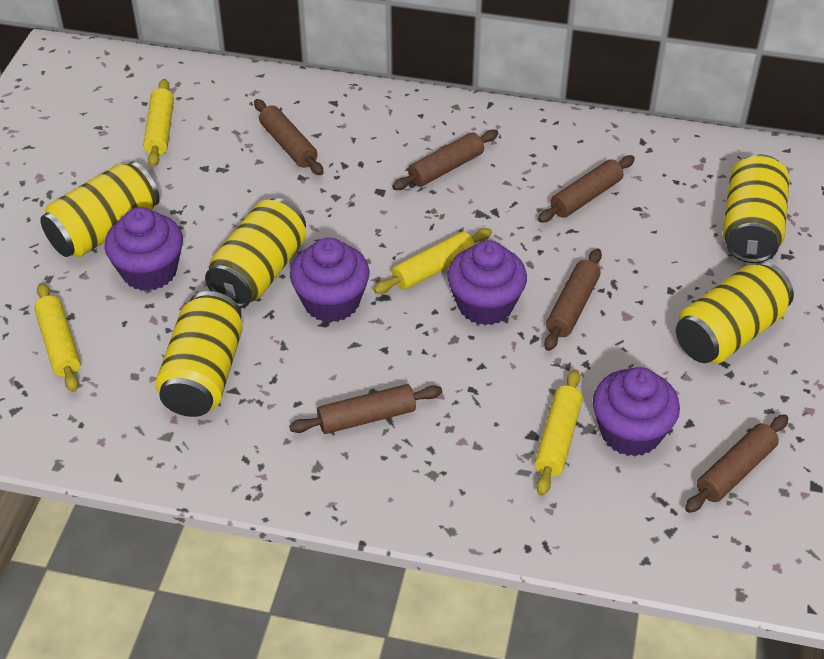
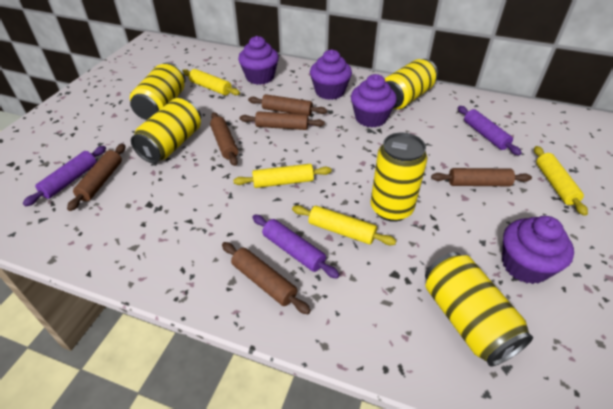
purple rolling pin: 0 -> 3

